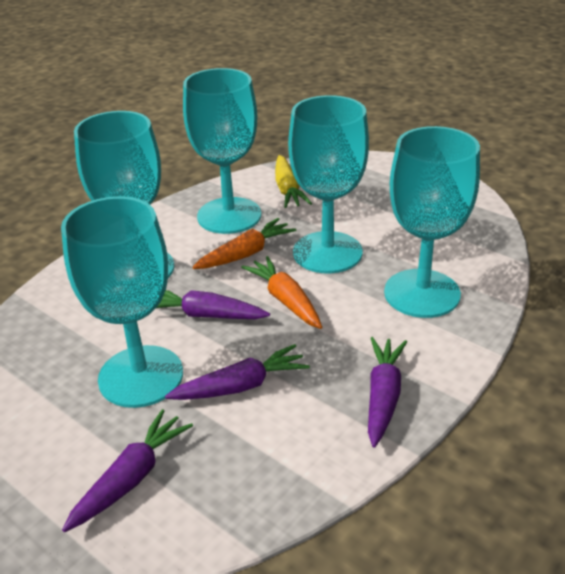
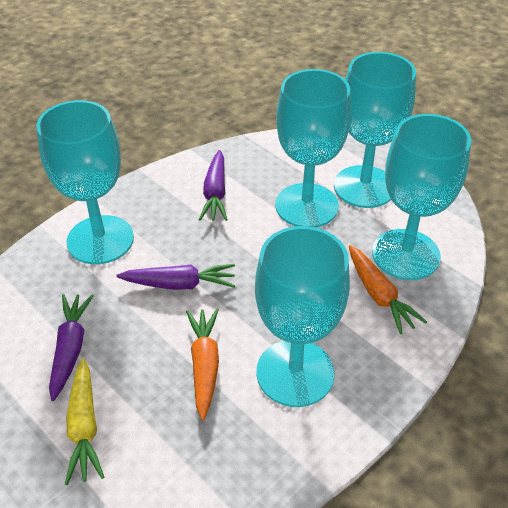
purple carrot: 4 -> 3

